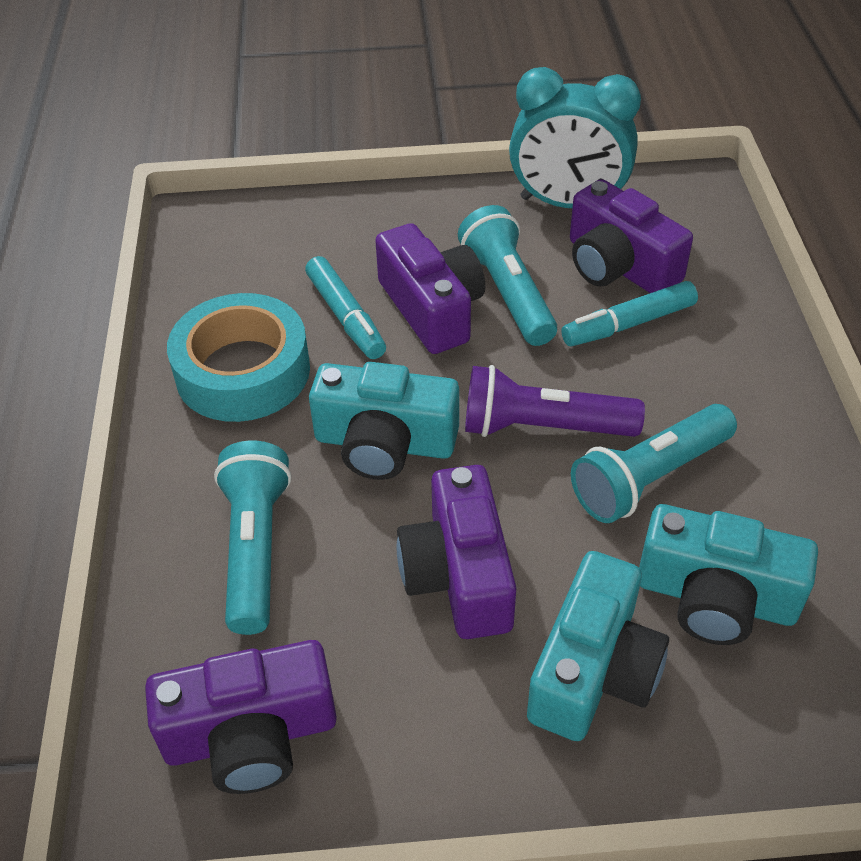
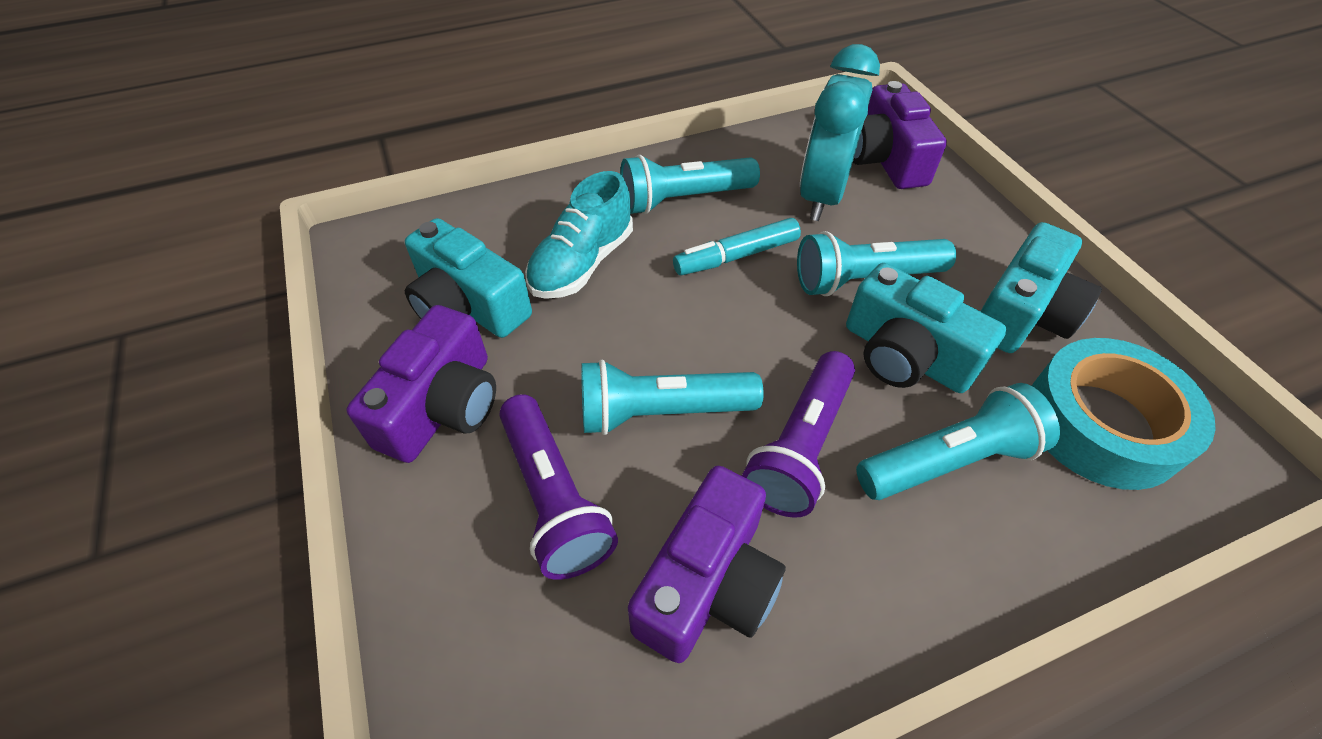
purple camera: 4 -> 3
purple flashlight: 1 -> 2
turquoise flashlight: 3 -> 4
turquoise marker: 2 -> 1
turquoise shoe: 0 -> 1

